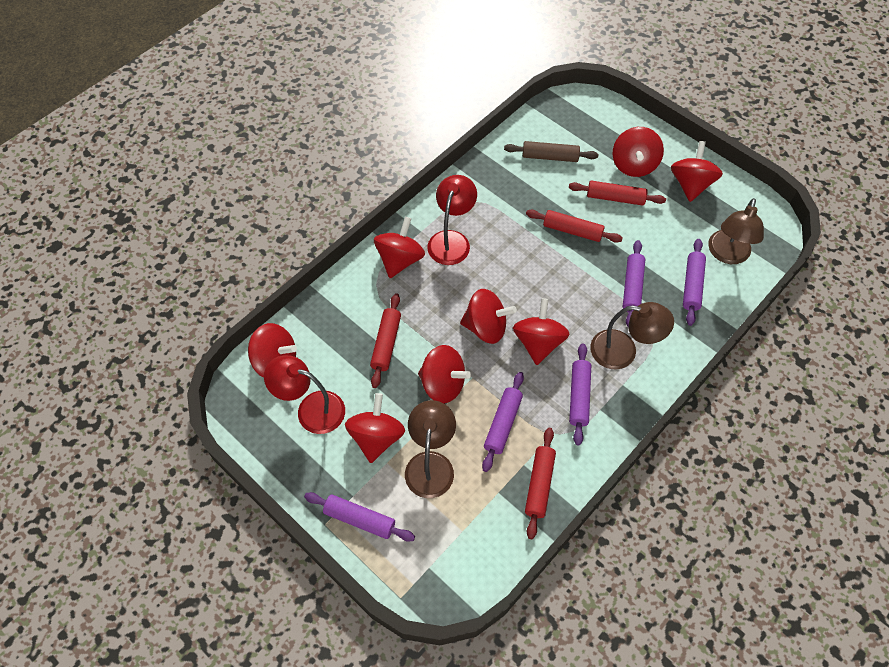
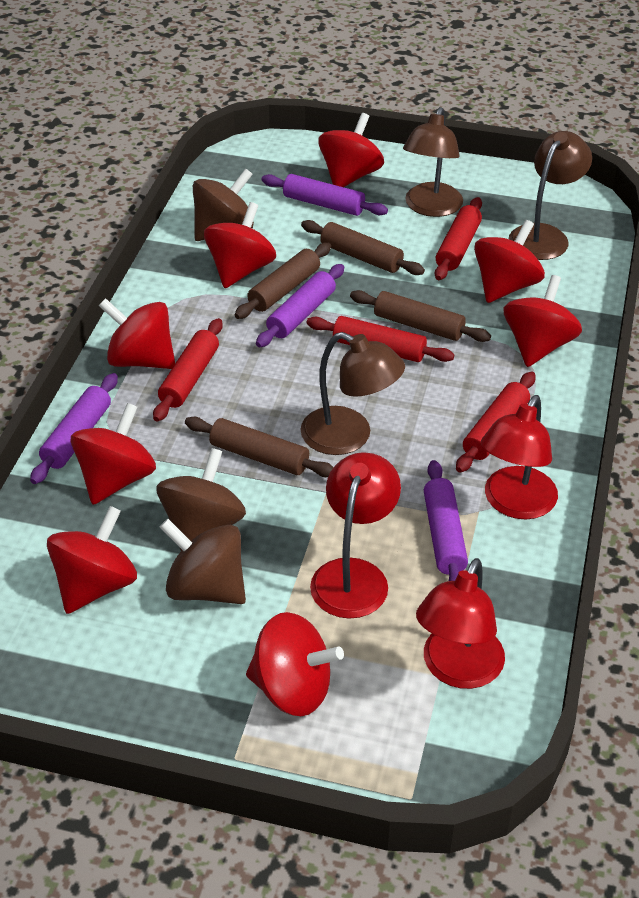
brown rolling pin: 1 -> 4
brown spinning top: 0 -> 3
purple rolling pin: 5 -> 4
red lamp: 2 -> 3

